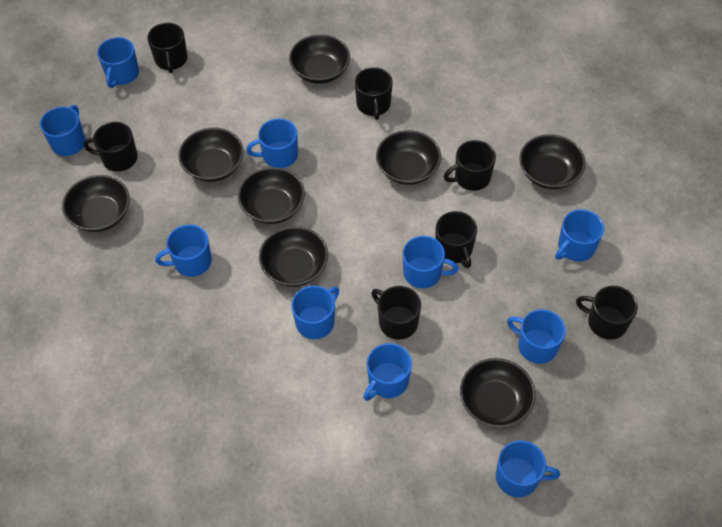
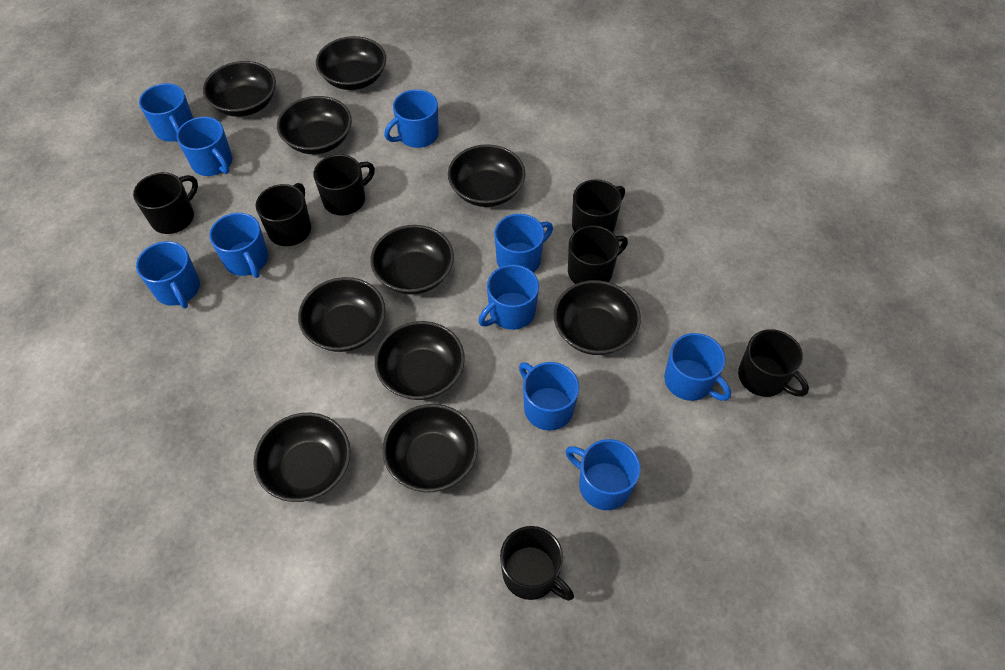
black bowl: 8 -> 10

